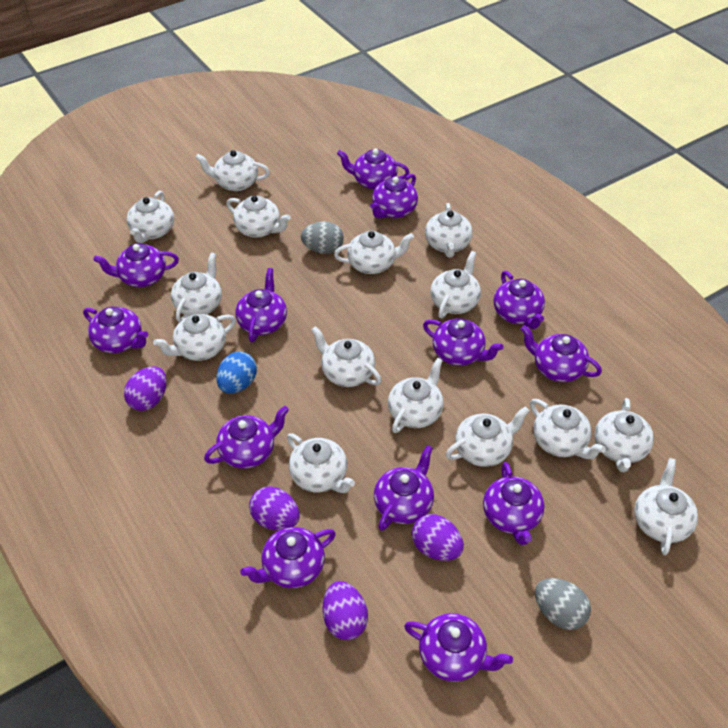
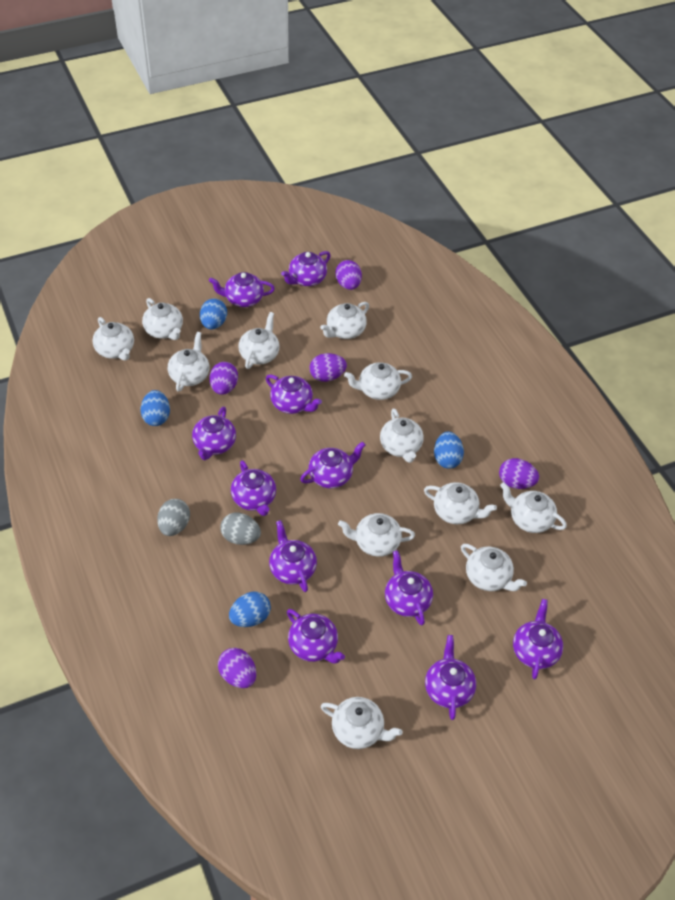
blue egg: 1 -> 4
purple egg: 4 -> 5
purple teapot: 13 -> 11
white teapot: 15 -> 12

